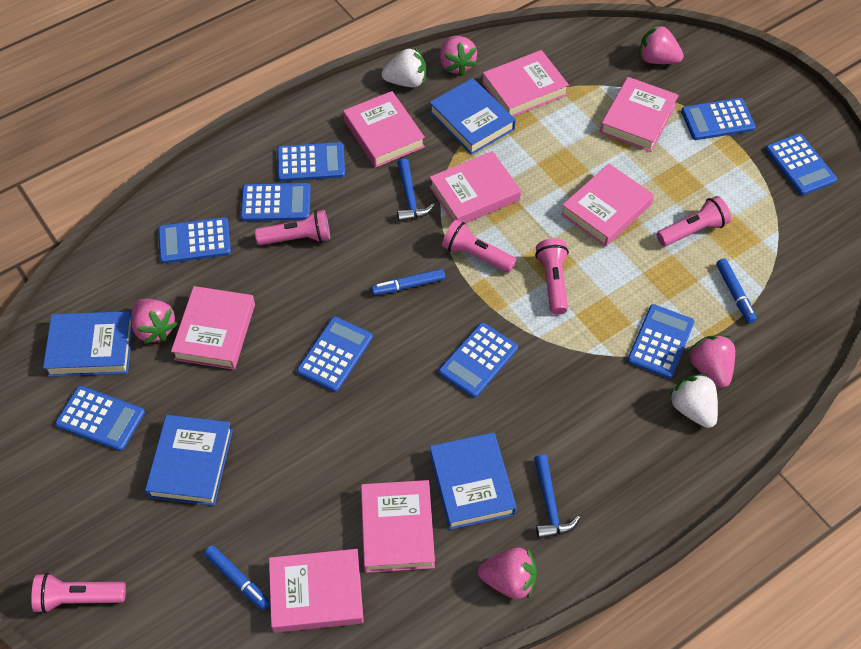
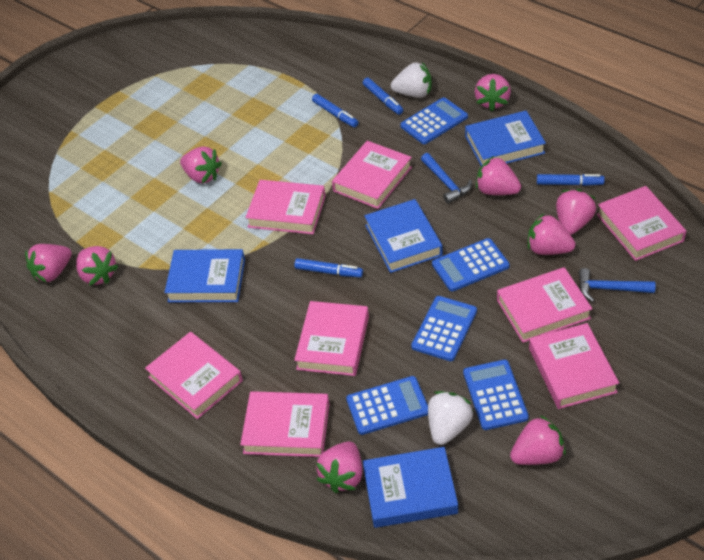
blue calculator: 9 -> 5
blue marker: 3 -> 4
pink flashlight: 5 -> 0
pink strawberry: 5 -> 9

